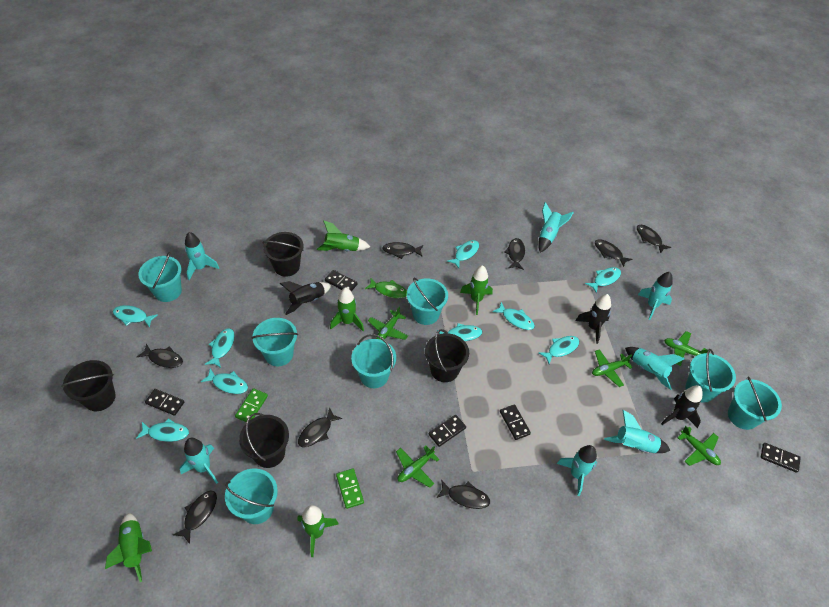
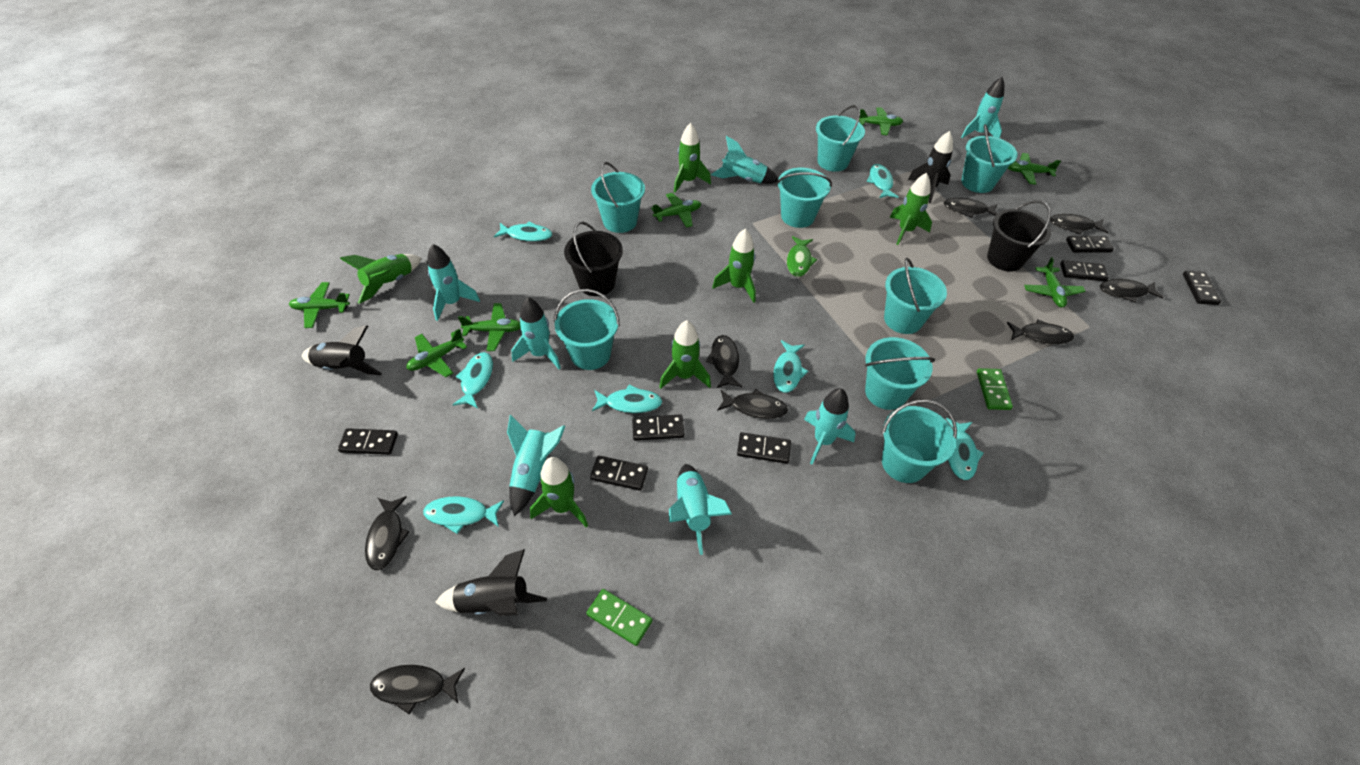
black bucket: 4 -> 2
black domino: 5 -> 7
green plane: 5 -> 7
green rocket: 5 -> 6
turquoise bucket: 7 -> 8
turquoise fish: 9 -> 7

